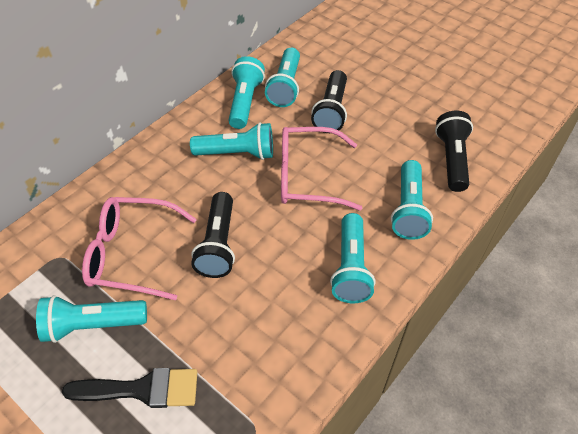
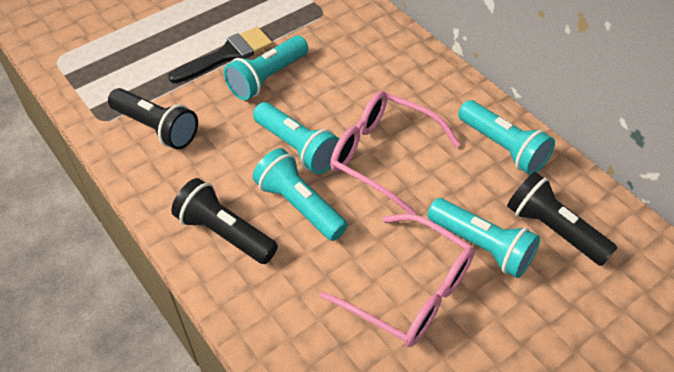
turquoise flashlight: 6 -> 5

